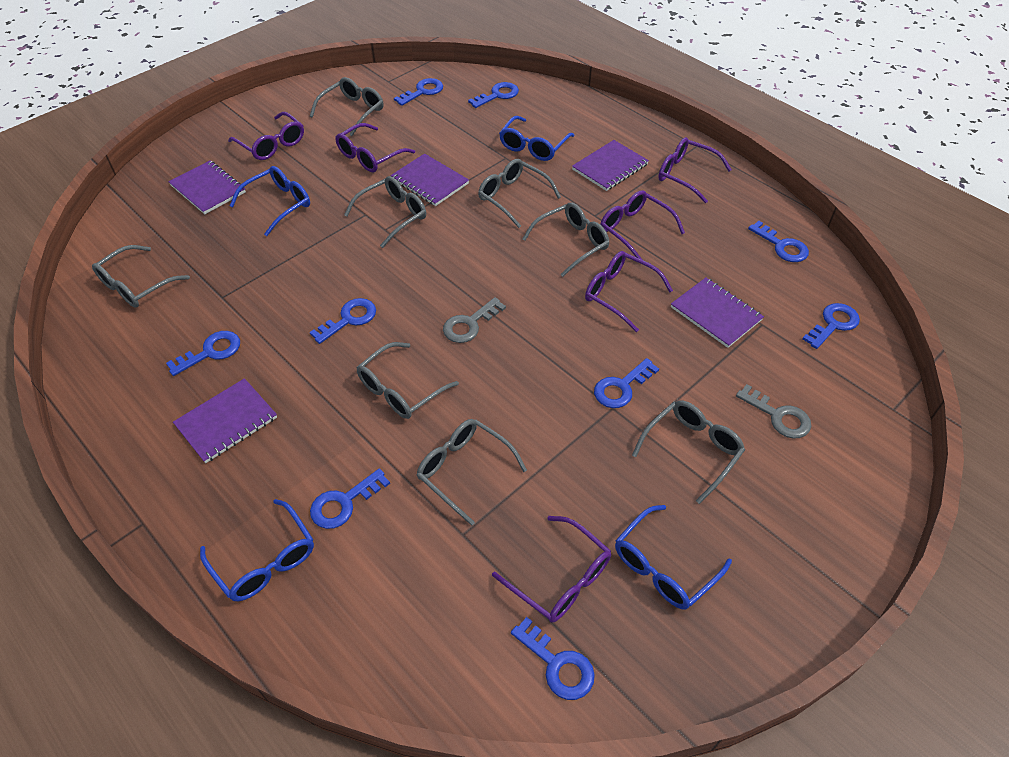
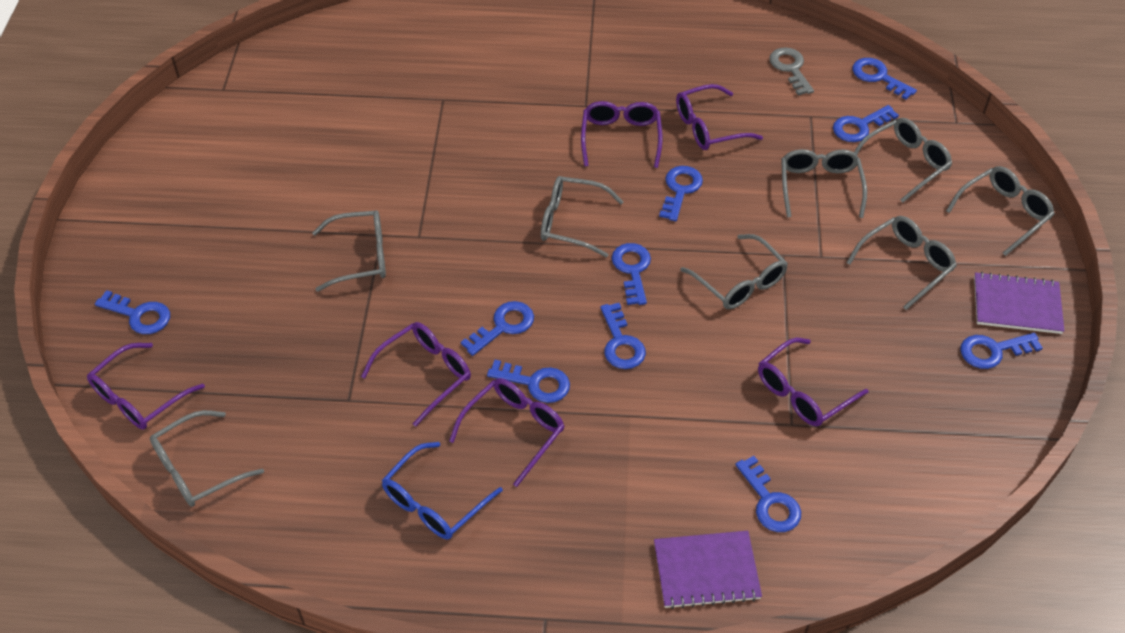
blue glasses: 4 -> 1
blue key: 9 -> 10
grey key: 2 -> 1
purple notebook: 5 -> 2

